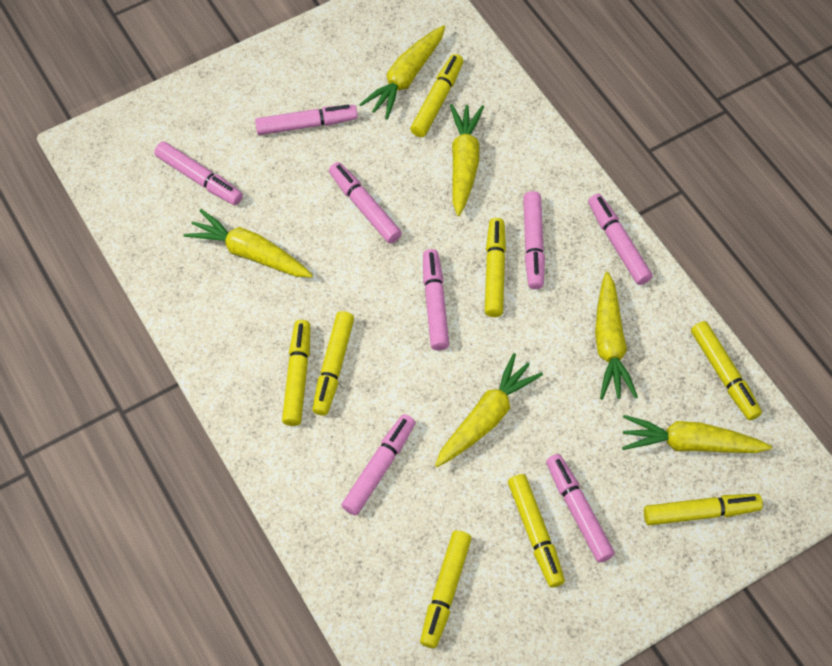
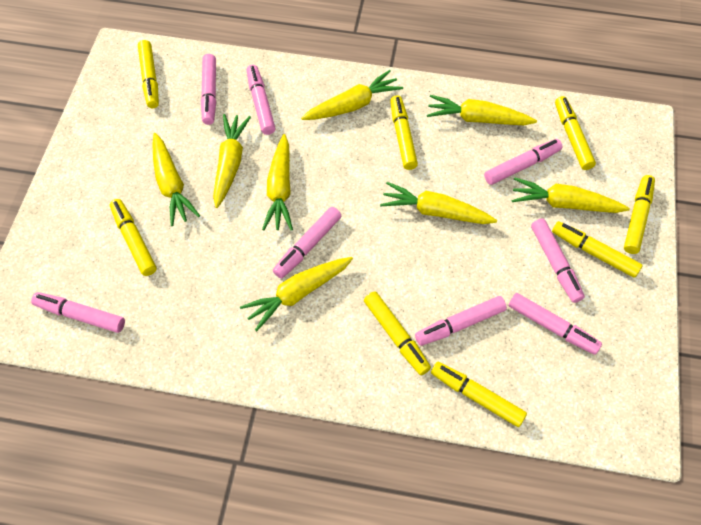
yellow carrot: 6 -> 8

